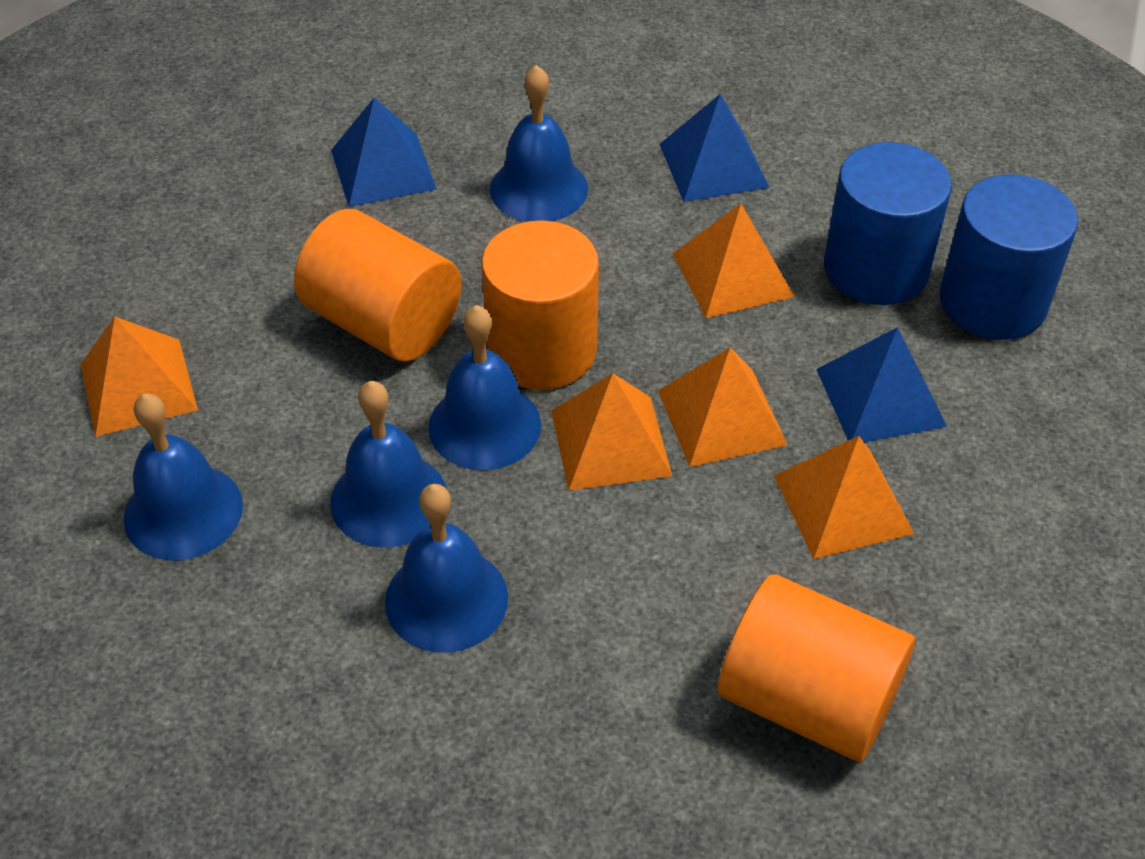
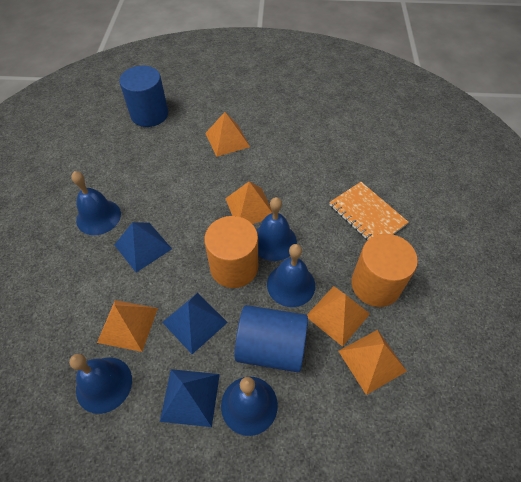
orange cylinder: 3 -> 2
orange notebook: 0 -> 1

